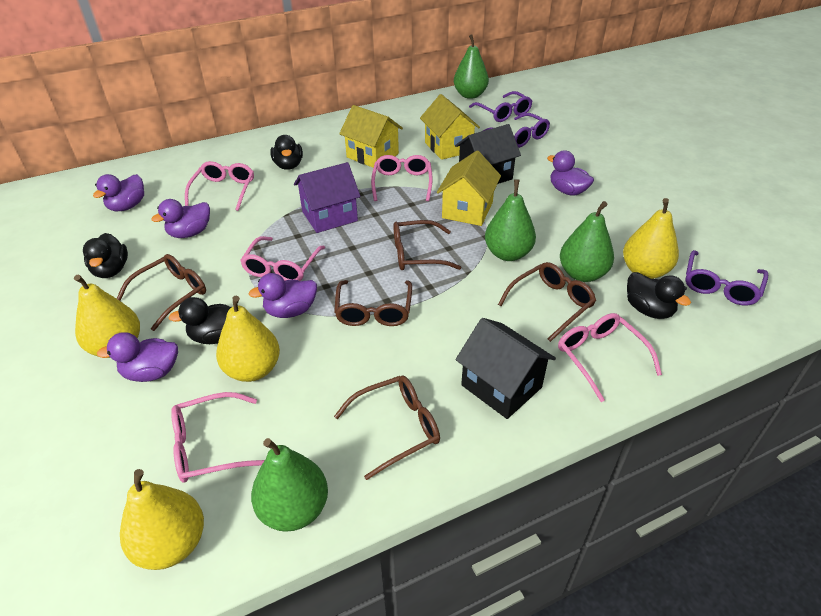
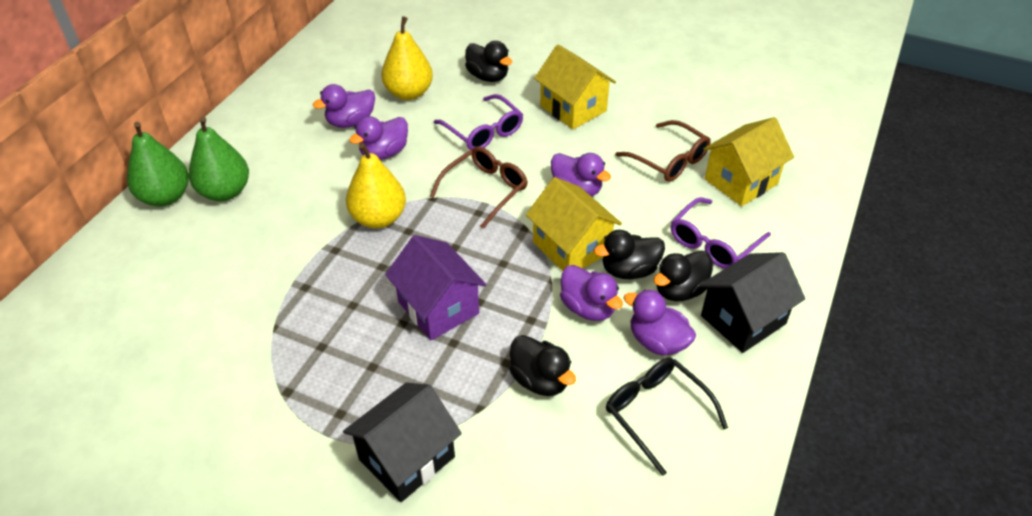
black glasses: 0 -> 1
brown glasses: 5 -> 2
green pear: 4 -> 2
pink glasses: 5 -> 0
purple glasses: 3 -> 2
yellow pear: 4 -> 2

